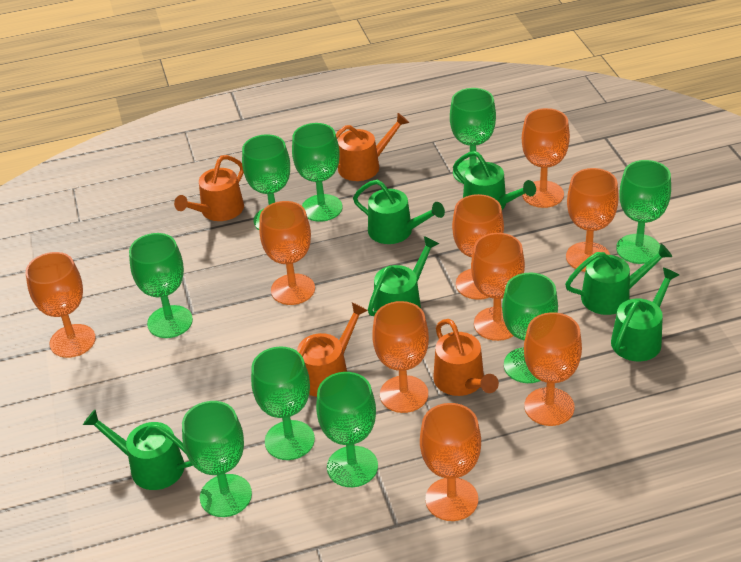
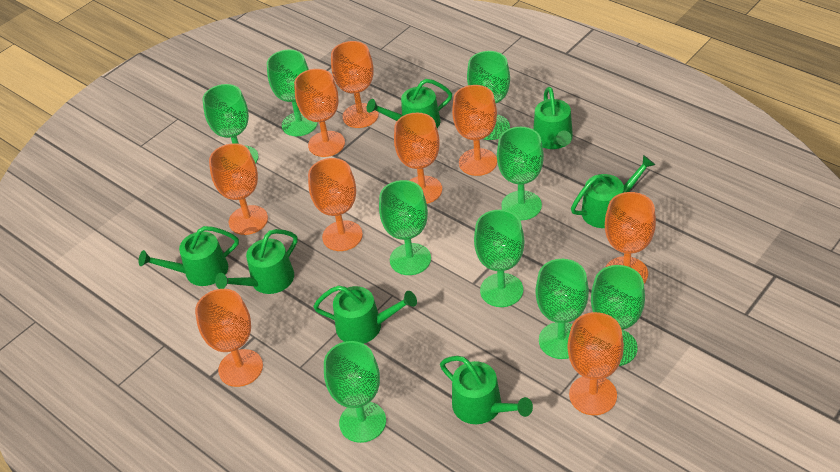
green watering can: 6 -> 7
orange watering can: 4 -> 0

